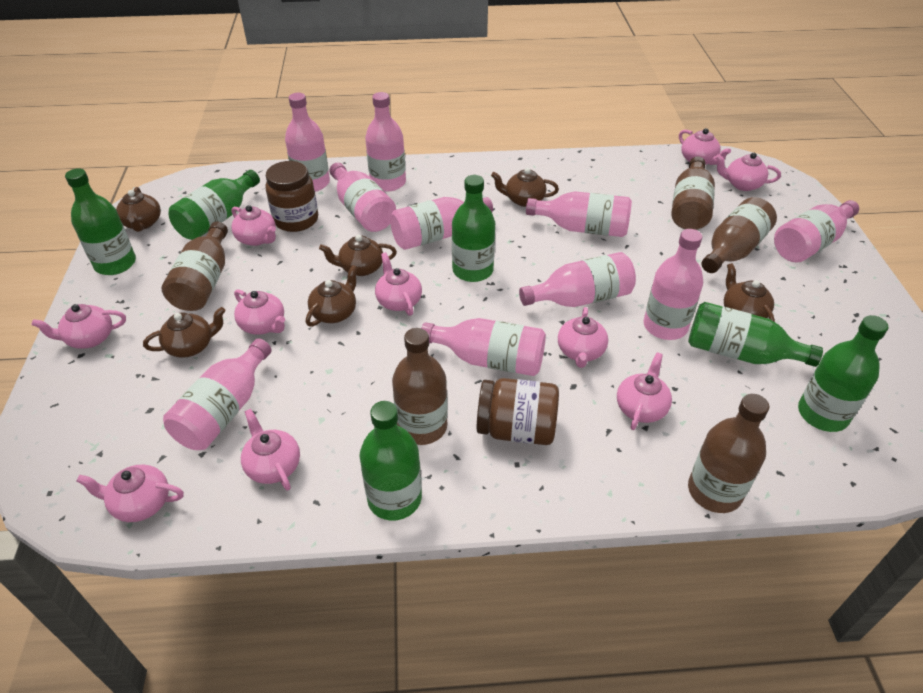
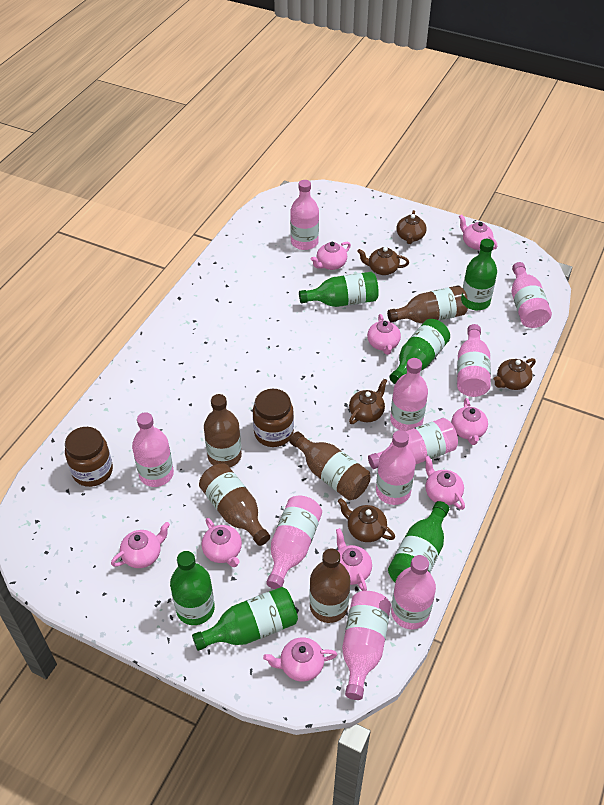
brown teapot: 6 -> 5
pink teapot: 10 -> 9

